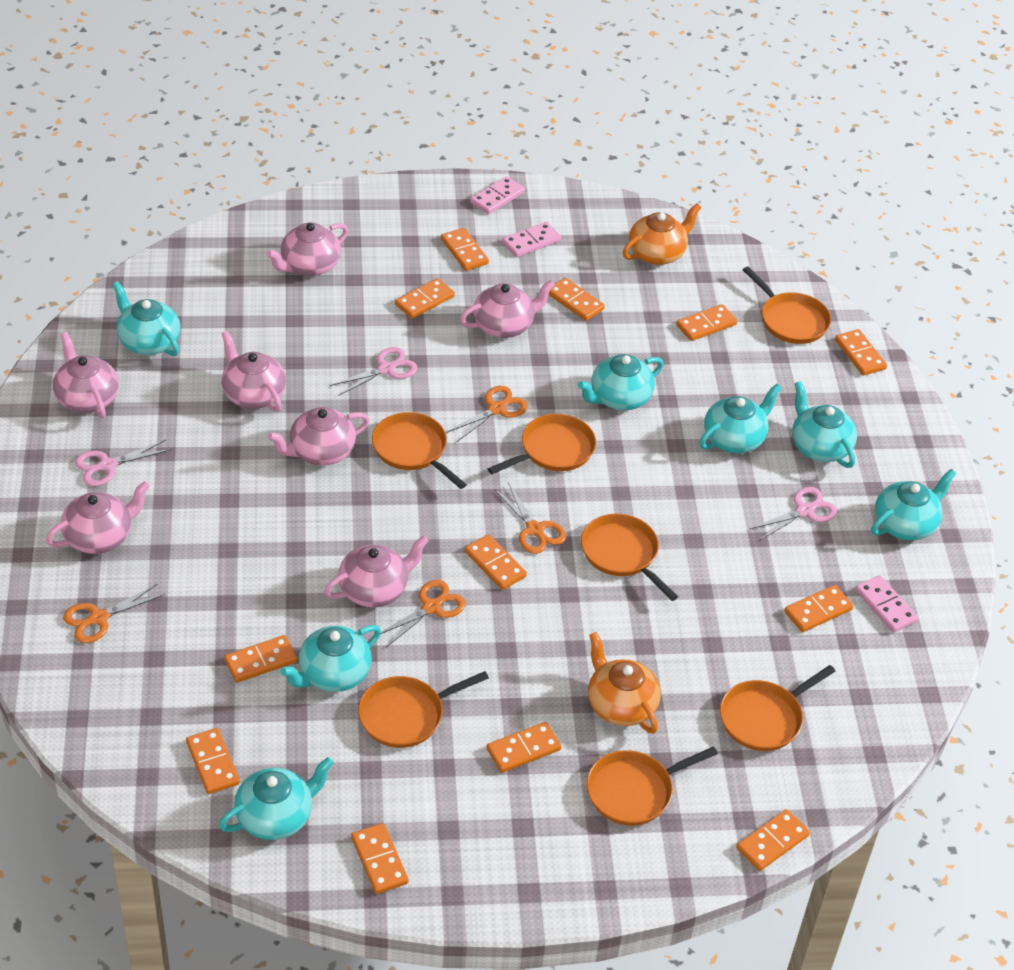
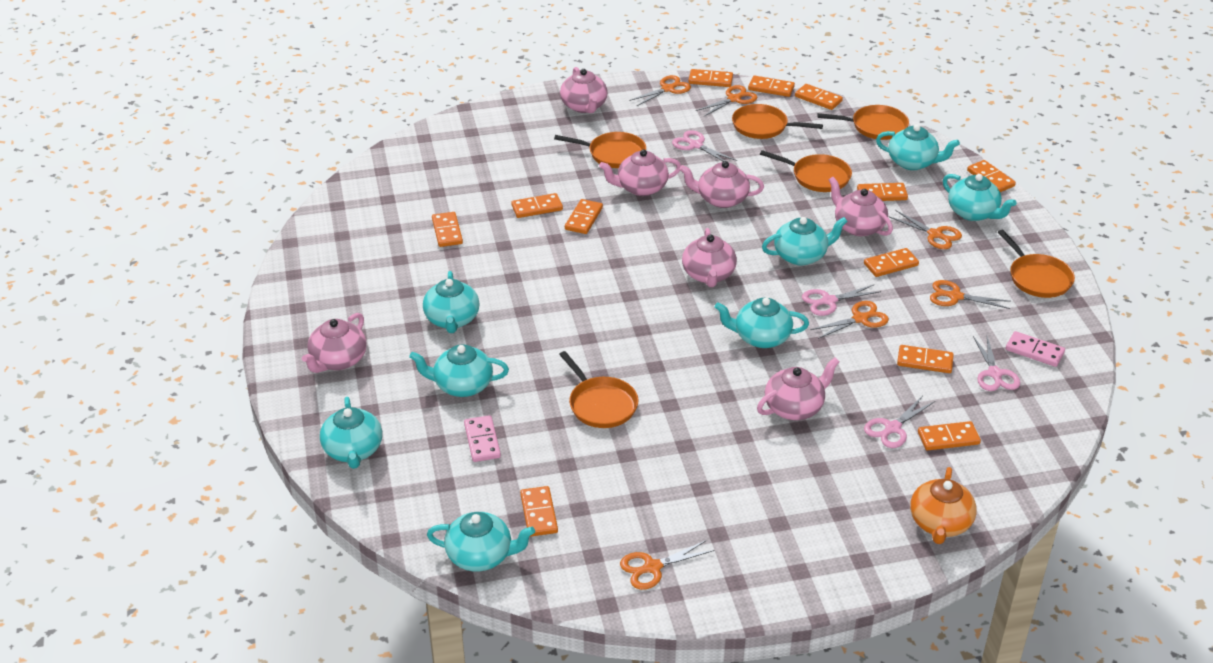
orange pan: 7 -> 6
orange scissors: 4 -> 6
orange teapot: 2 -> 1
pink domino: 3 -> 2
pink scissors: 3 -> 4
turquoise teapot: 7 -> 8

